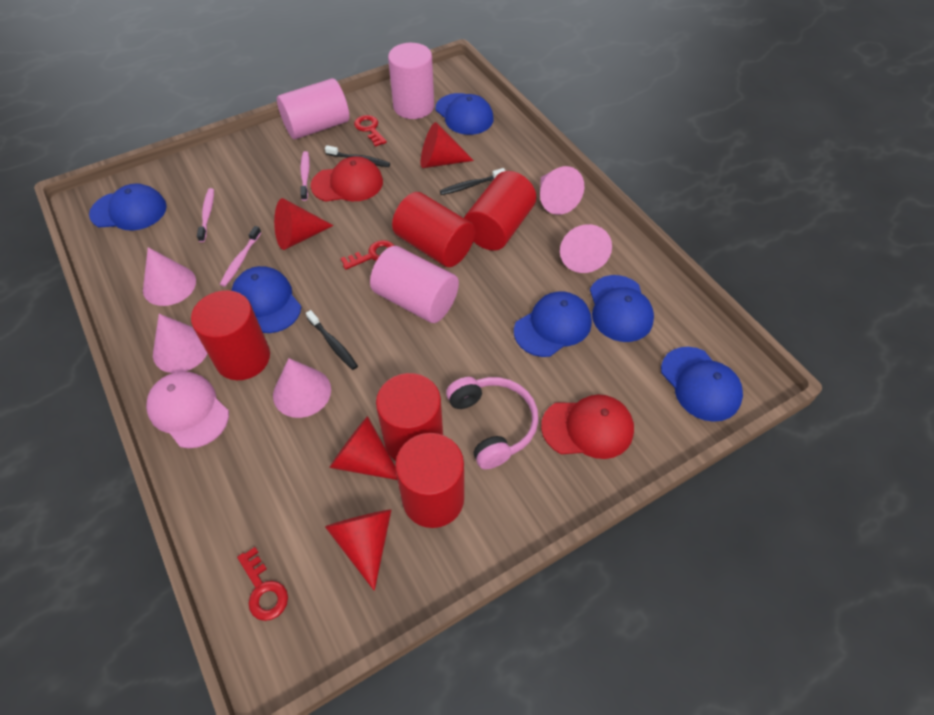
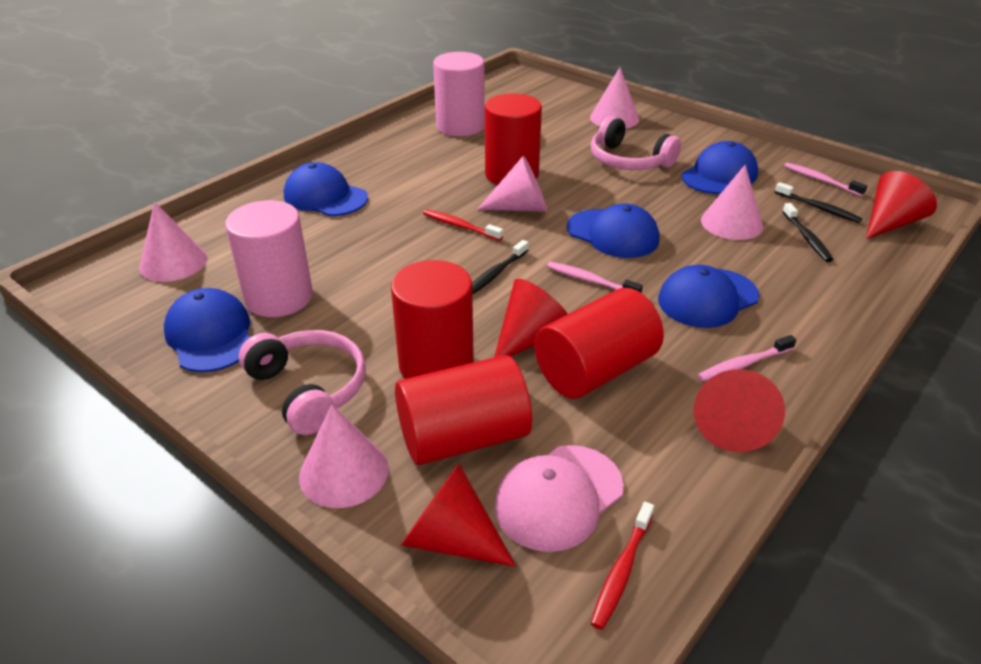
blue cap: 6 -> 5
pink cylinder: 3 -> 2
pink headphones: 1 -> 2
red cap: 2 -> 0
red cylinder: 5 -> 4
red key: 3 -> 0
red toothbrush: 0 -> 2

